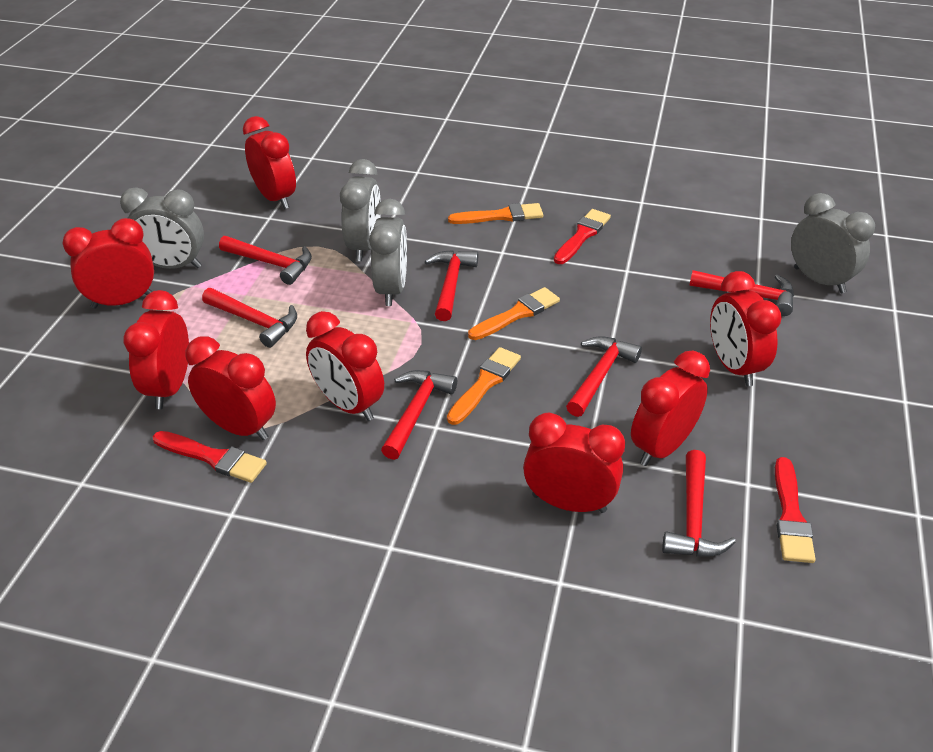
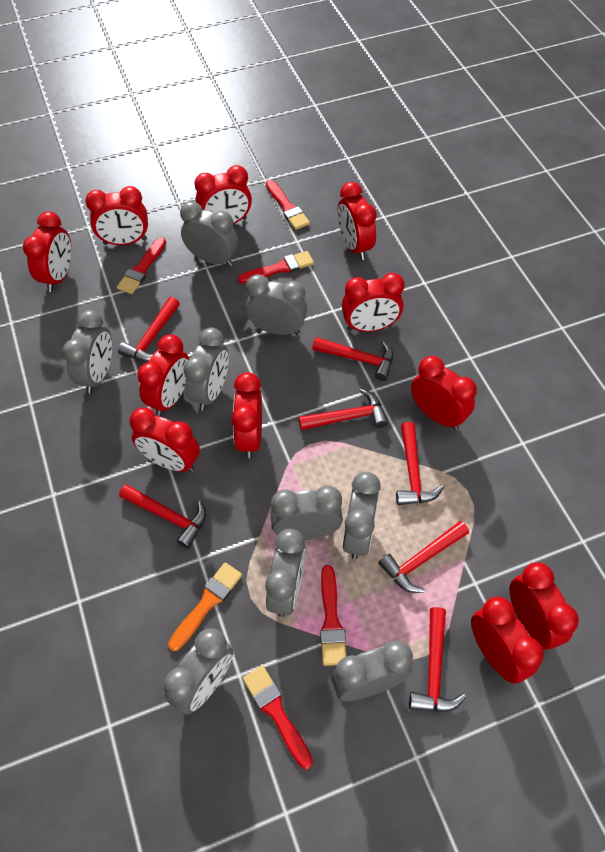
grey clock: 4 -> 9
orange brush: 3 -> 1
red brush: 3 -> 5
red clock: 8 -> 11

